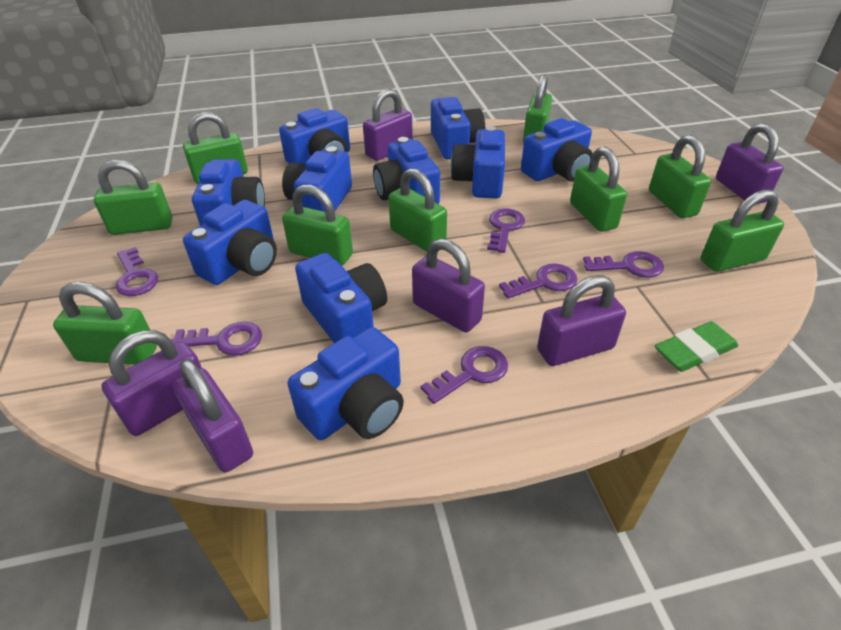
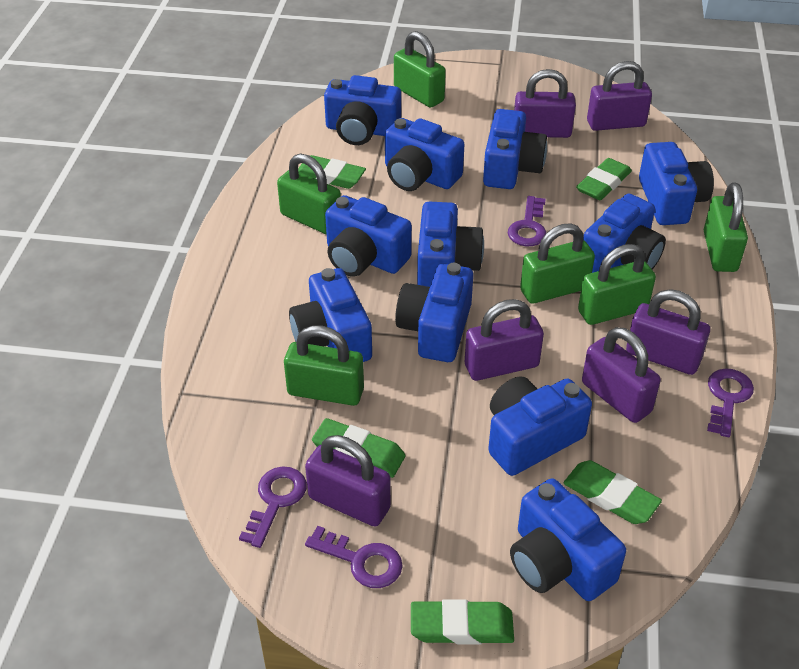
blue camera: 10 -> 11
green eraser: 1 -> 5
green padlock: 9 -> 6
purple key: 6 -> 4

